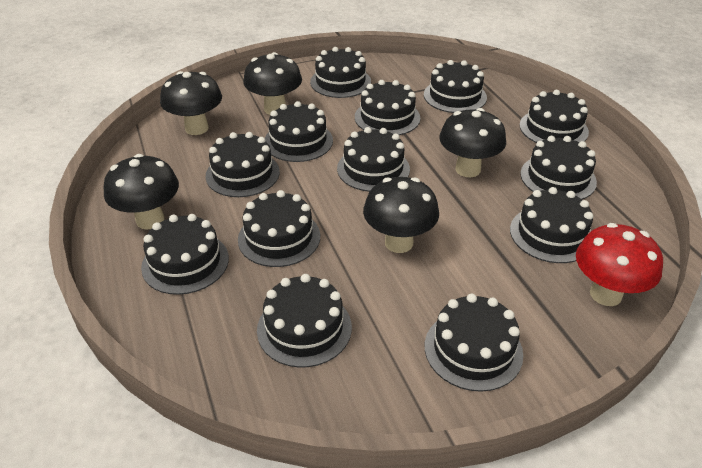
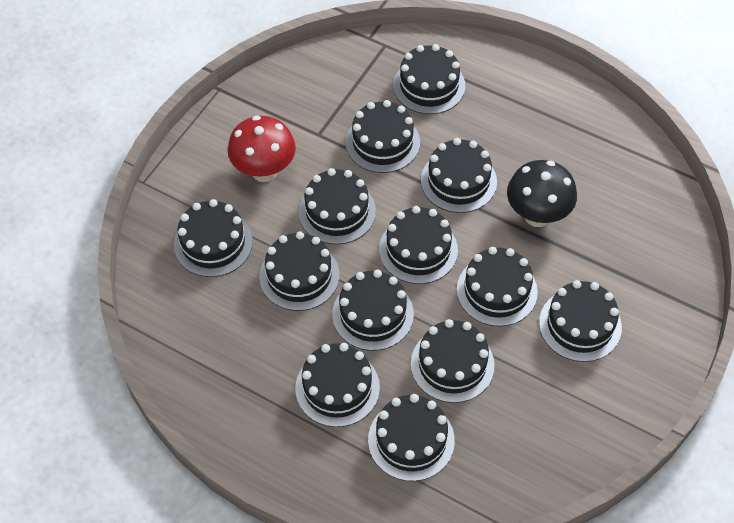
black mushroom: 5 -> 1

